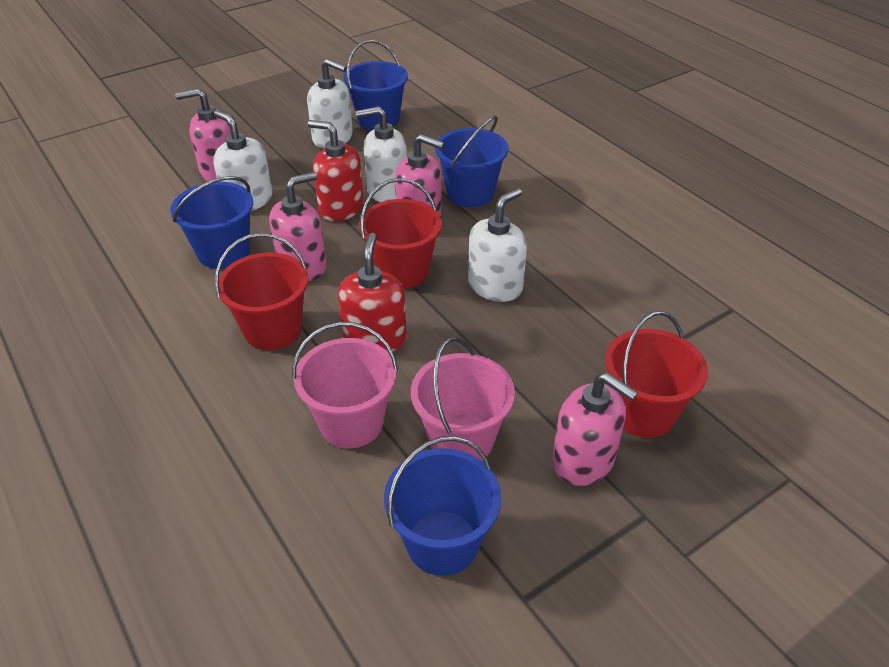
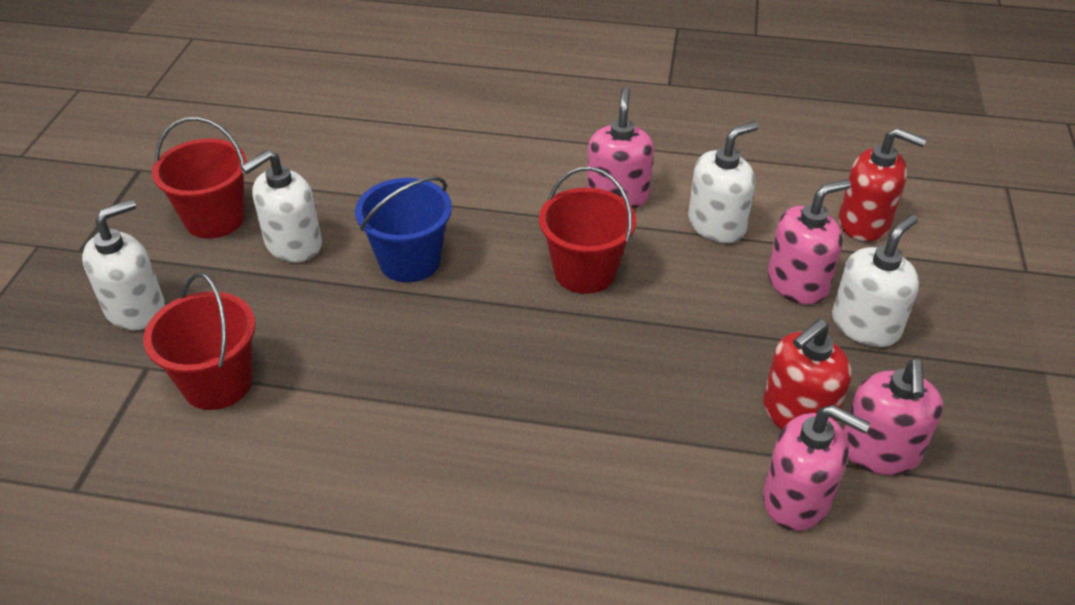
blue bucket: 4 -> 1
pink bucket: 2 -> 0

